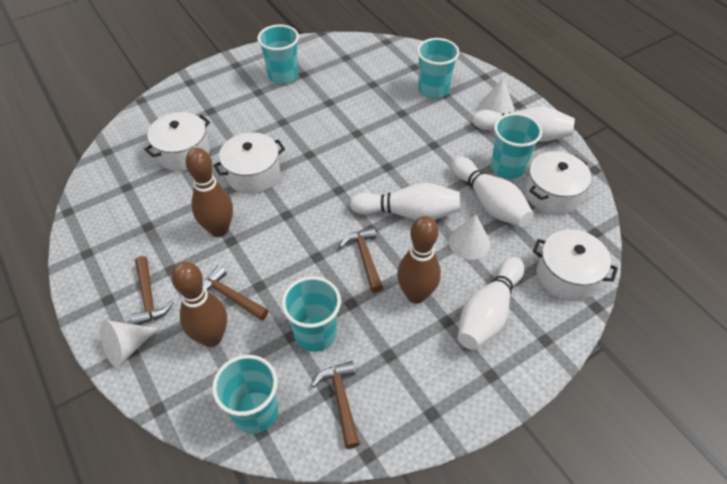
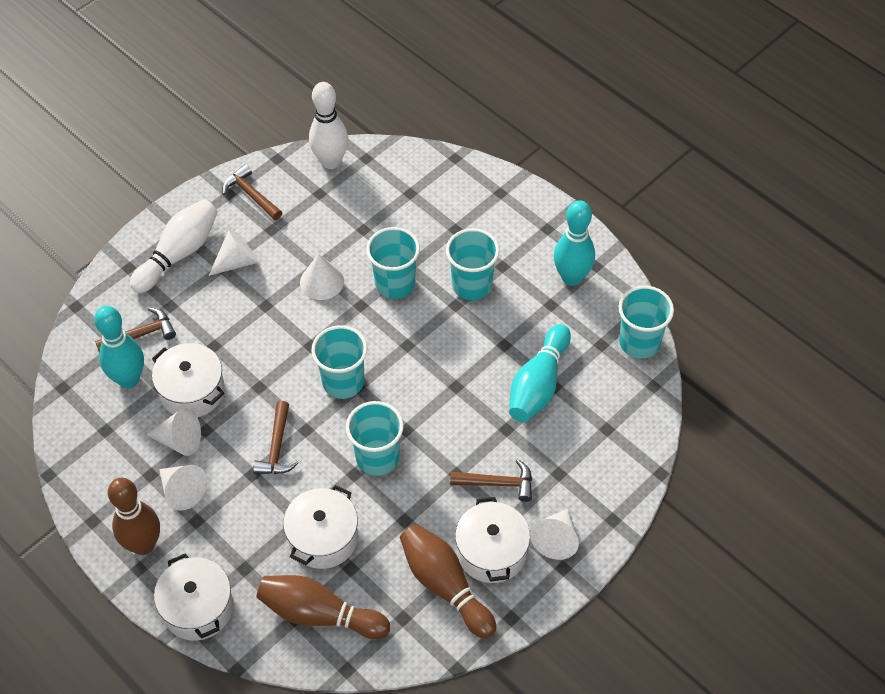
turquoise bowling pin: 0 -> 3
white bowling pin: 4 -> 2
white cone: 3 -> 5

